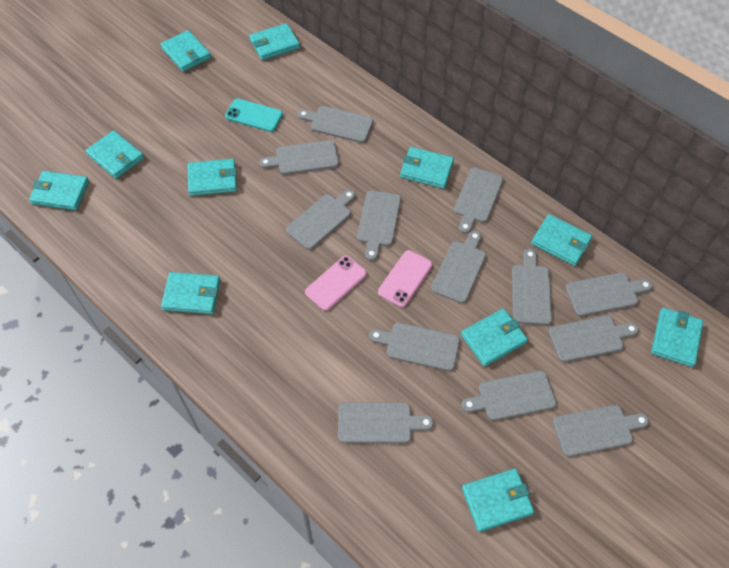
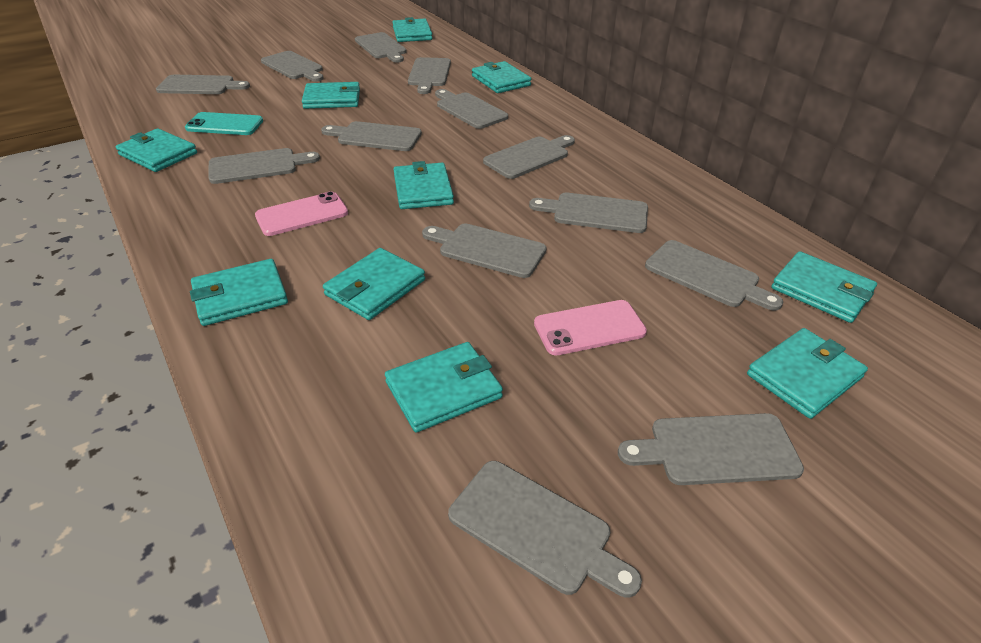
turquoise wallet: 11 -> 10

